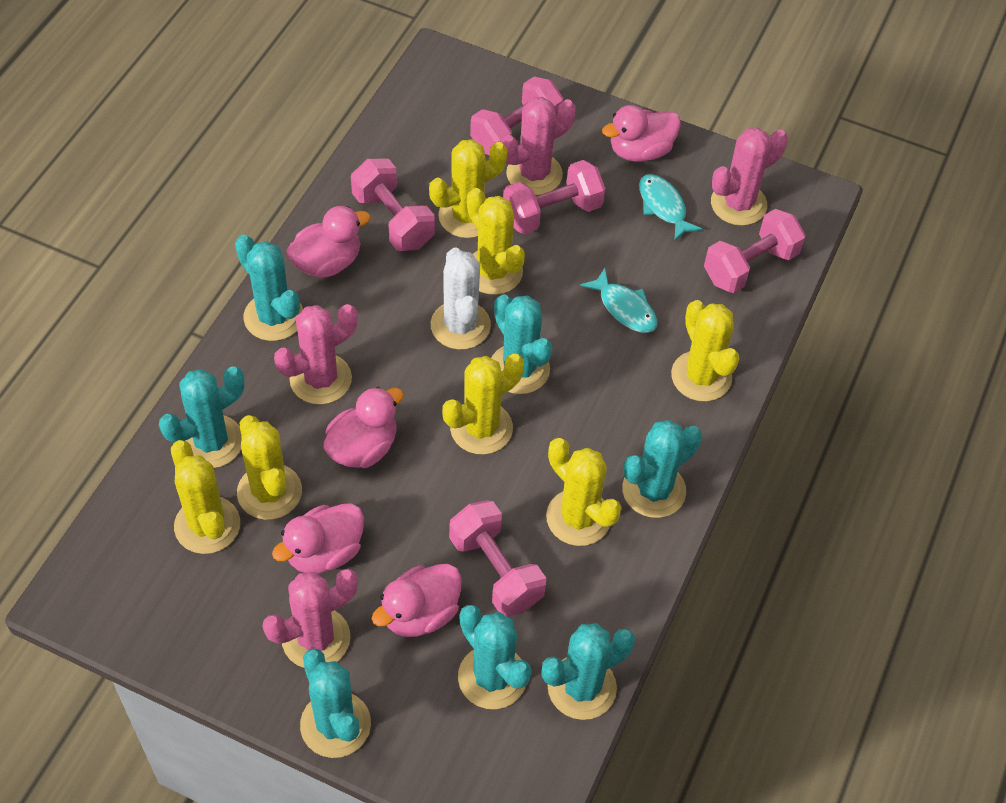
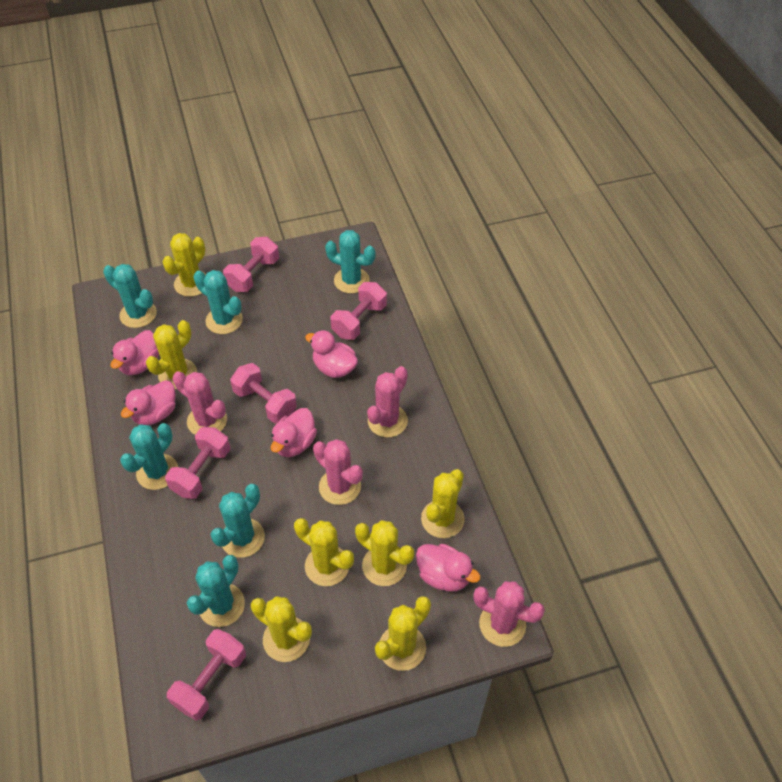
turquoise cactus: 7 -> 6
turquoise fish: 2 -> 0
white cactus: 1 -> 0

